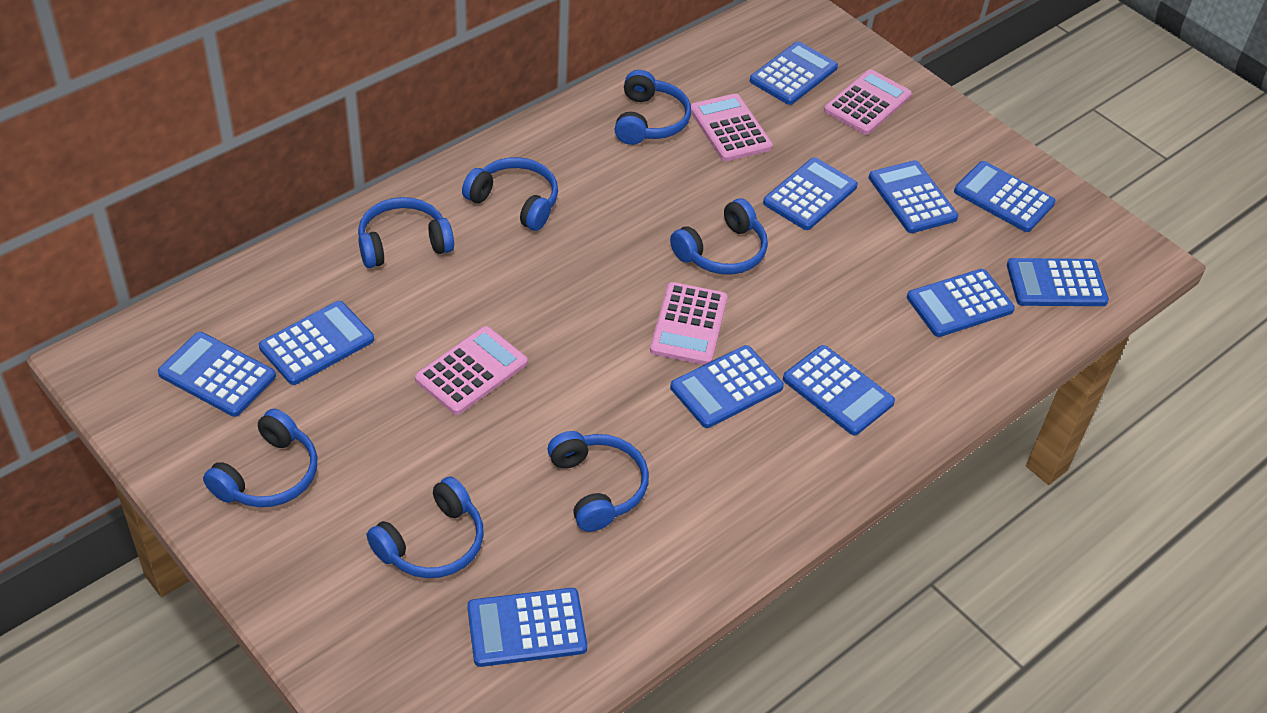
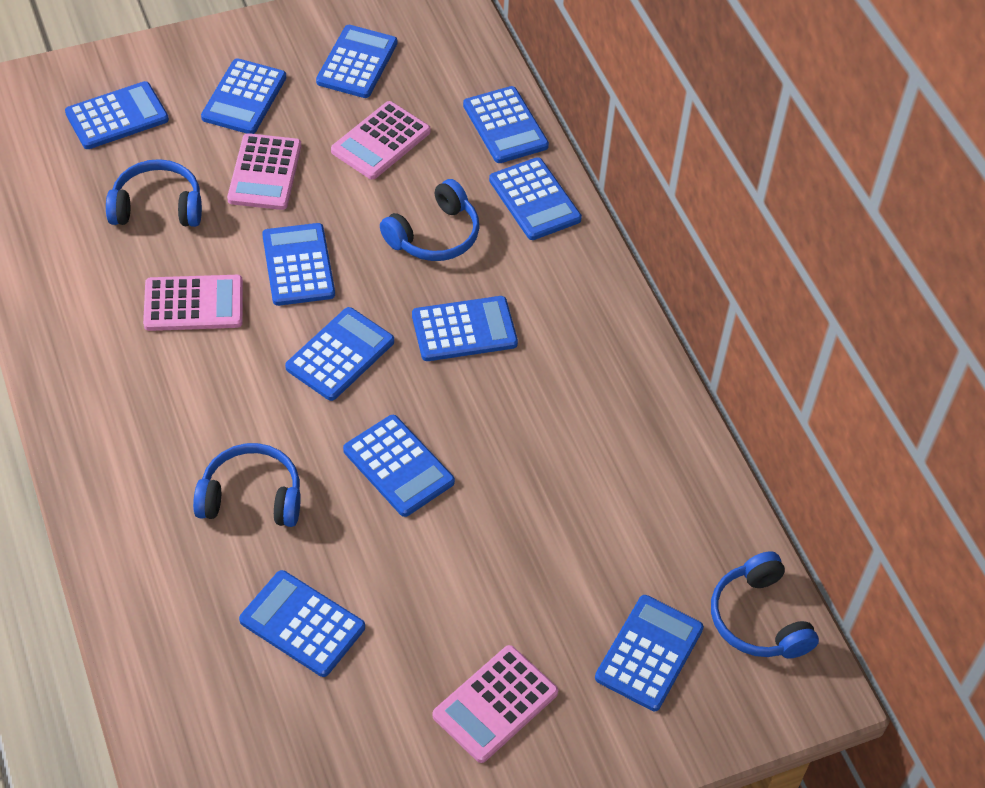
blue headphones: 7 -> 4

